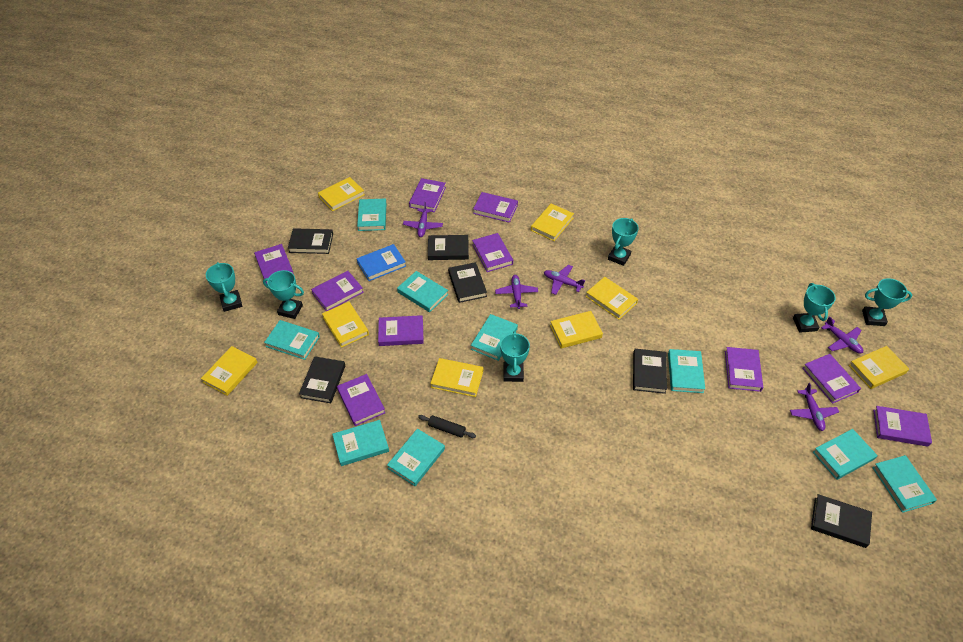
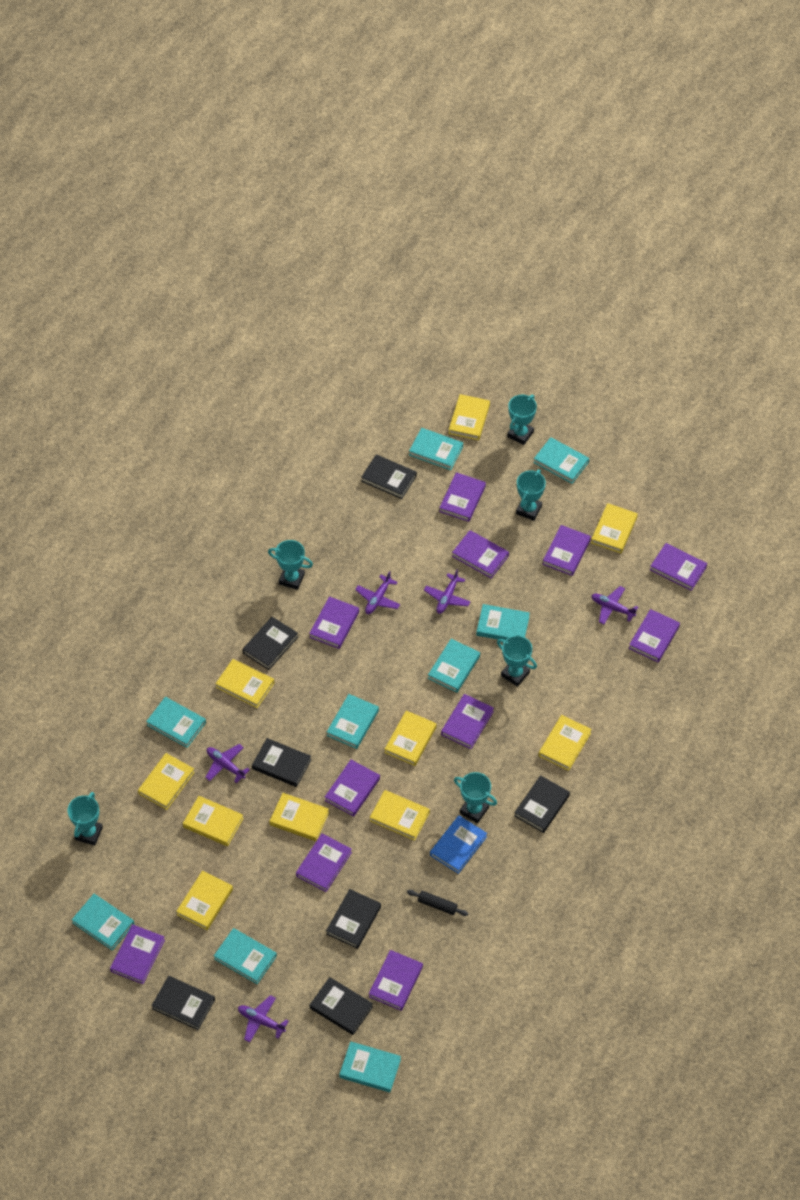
black book: 6 -> 7
purple book: 10 -> 11
yellow book: 8 -> 10

